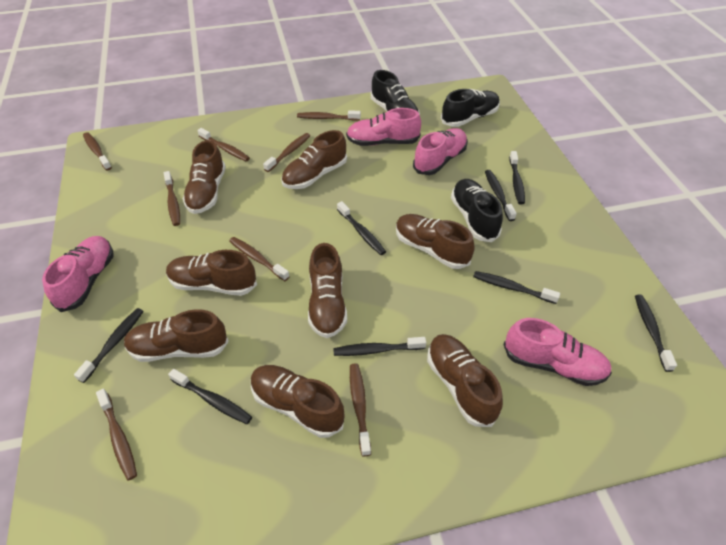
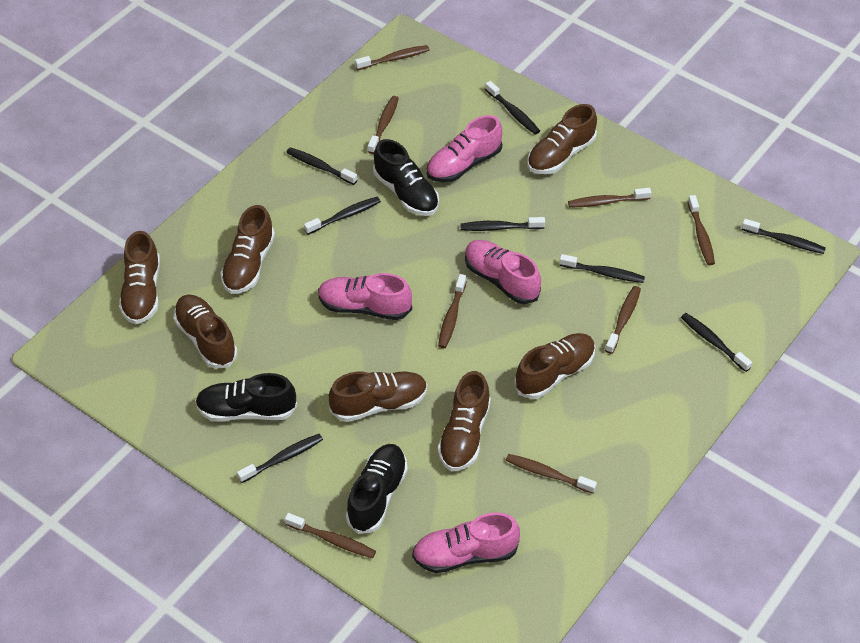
brown shoe: 8 -> 7

